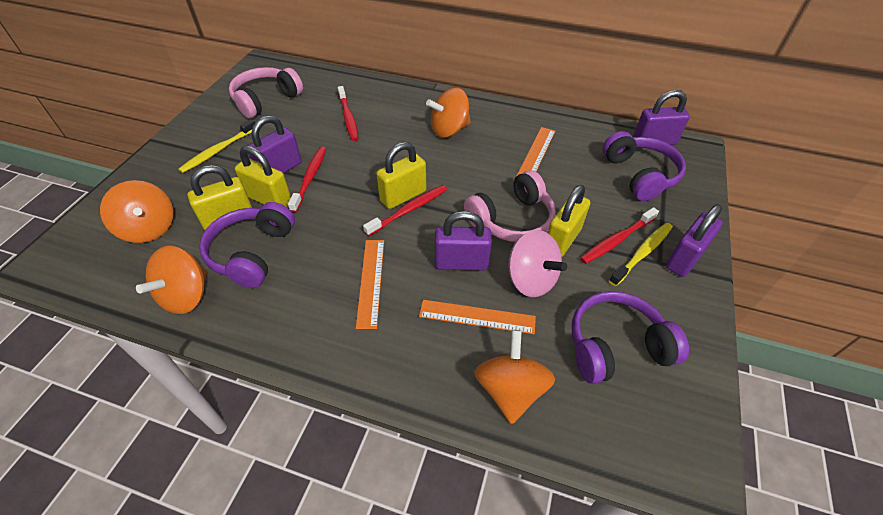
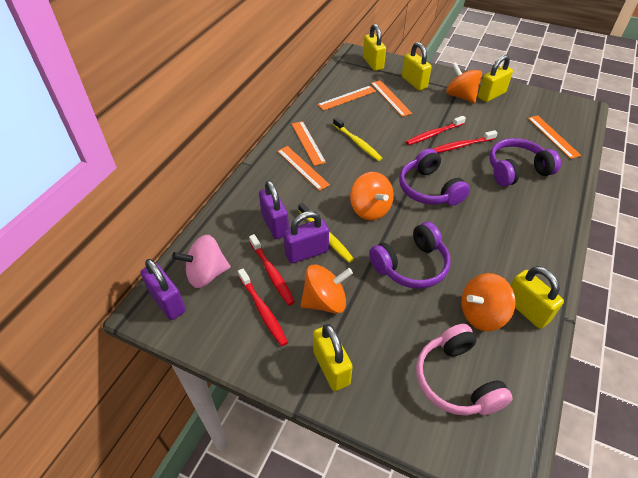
orange ruler: 3 -> 5
pink headphones: 2 -> 1
purple padlock: 4 -> 3
yellow padlock: 4 -> 5

